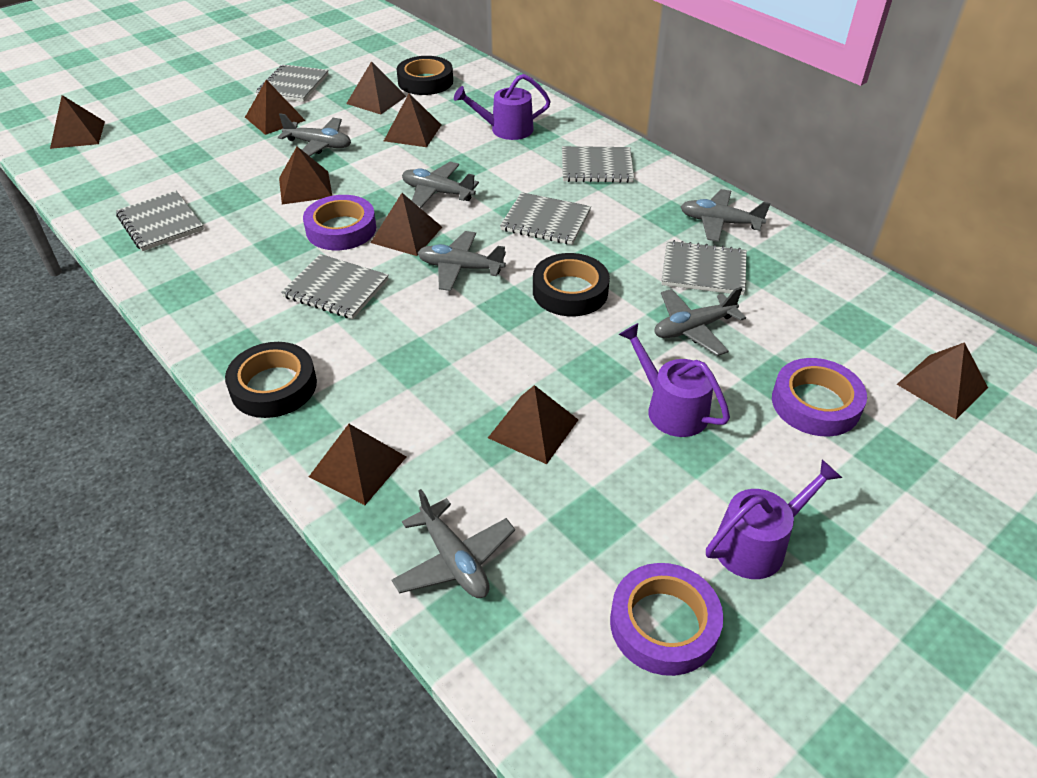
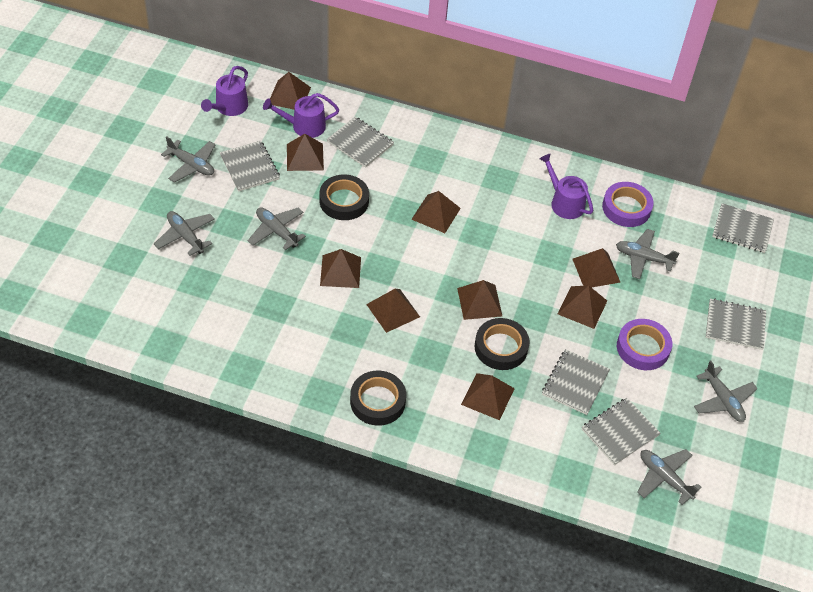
purple tape: 3 -> 2

